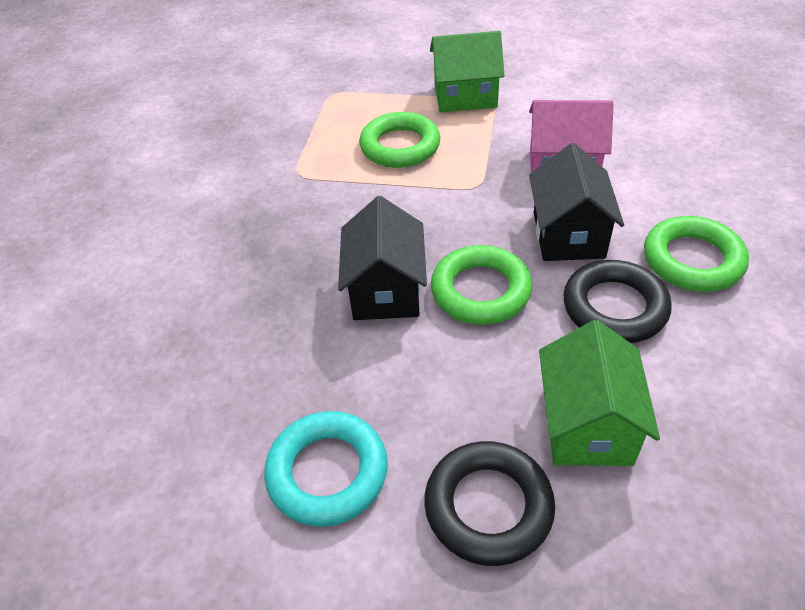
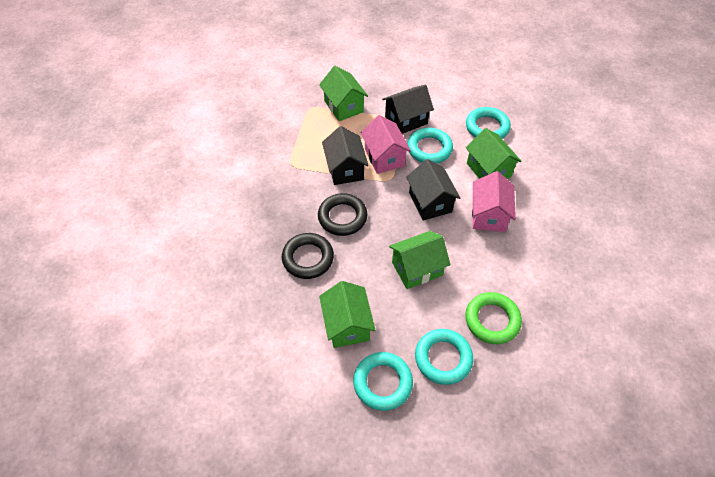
black house: 2 -> 3
green house: 2 -> 4
green ring: 3 -> 1
pink house: 1 -> 2
turquoise ring: 1 -> 4

